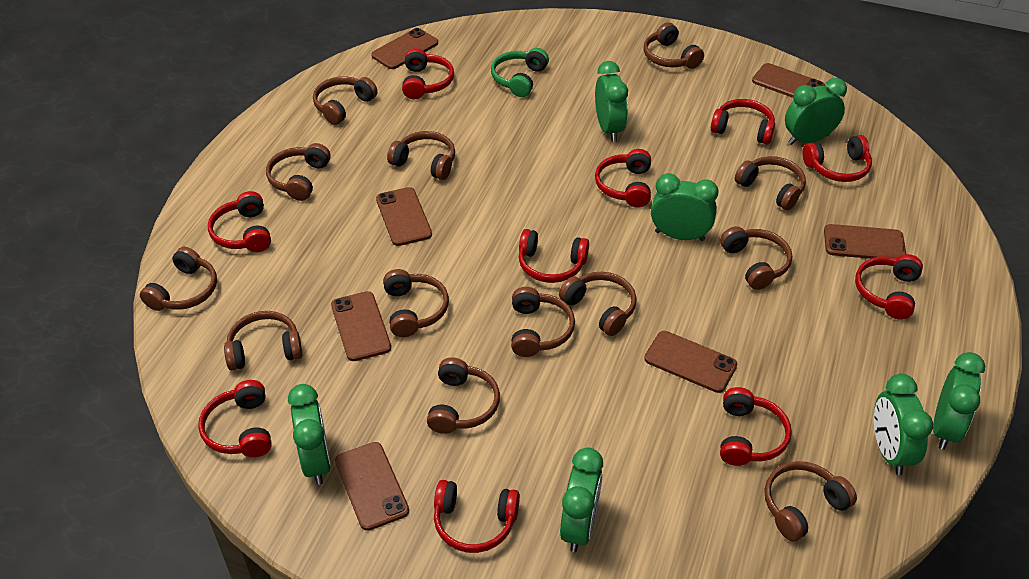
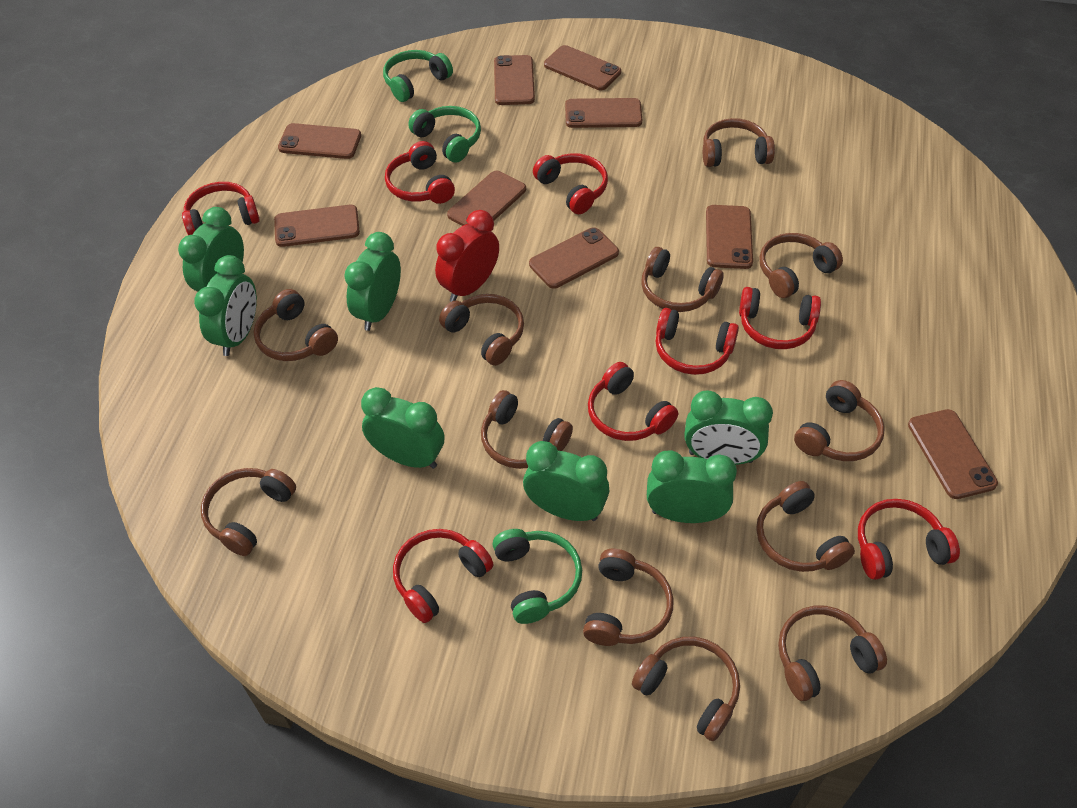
brown headphones: 13 -> 12
brown phone: 7 -> 9
green headphones: 1 -> 3
red clock: 0 -> 1
red headphones: 10 -> 8

